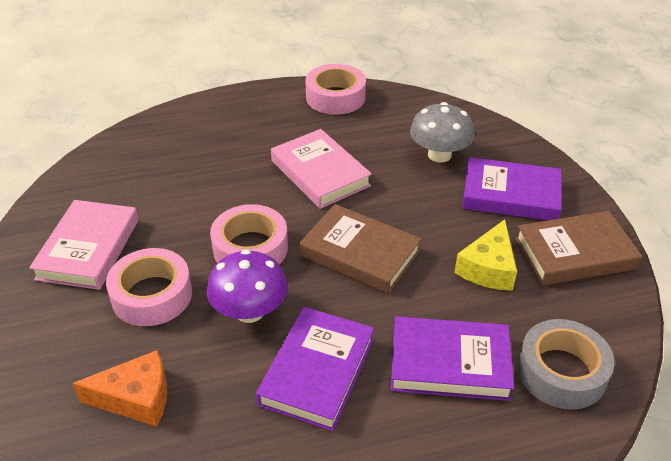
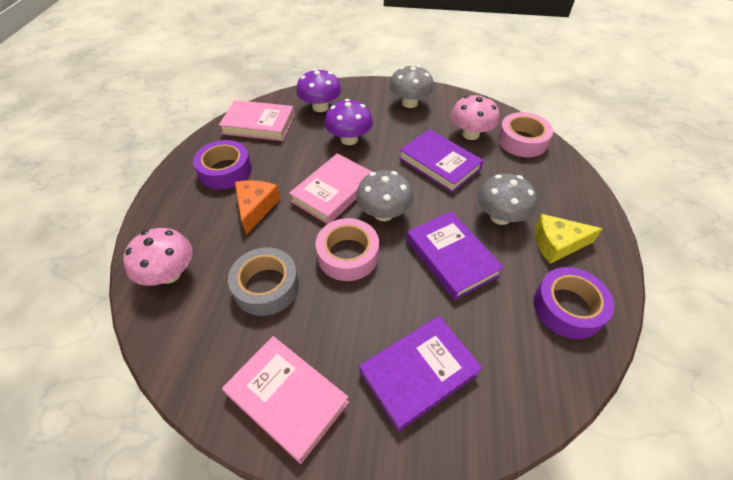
brown book: 2 -> 0
grey mushroom: 1 -> 3
pink book: 2 -> 3
pink mushroom: 0 -> 2
pink tape: 3 -> 2
purple mushroom: 1 -> 2
purple tape: 0 -> 2

